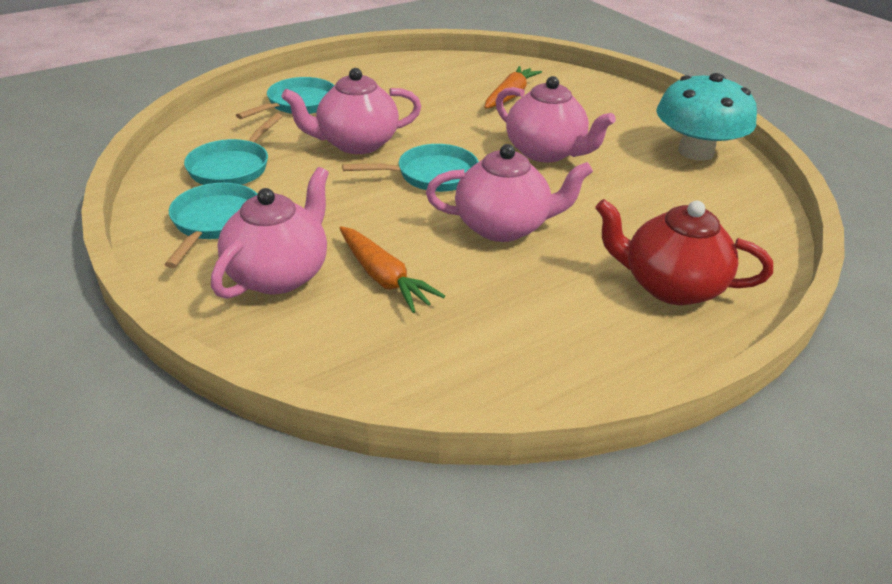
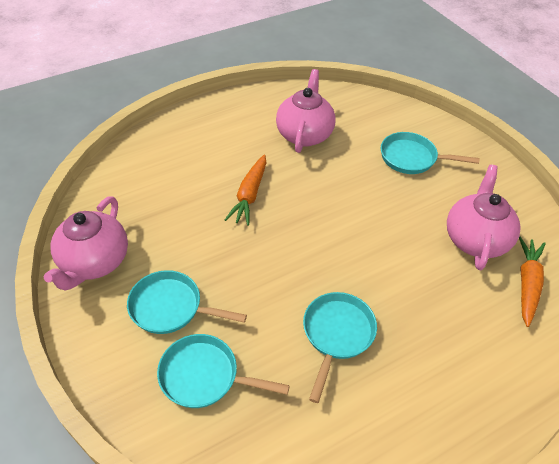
pink teapot: 4 -> 3
red teapot: 1 -> 0
turquoise mushroom: 1 -> 0

